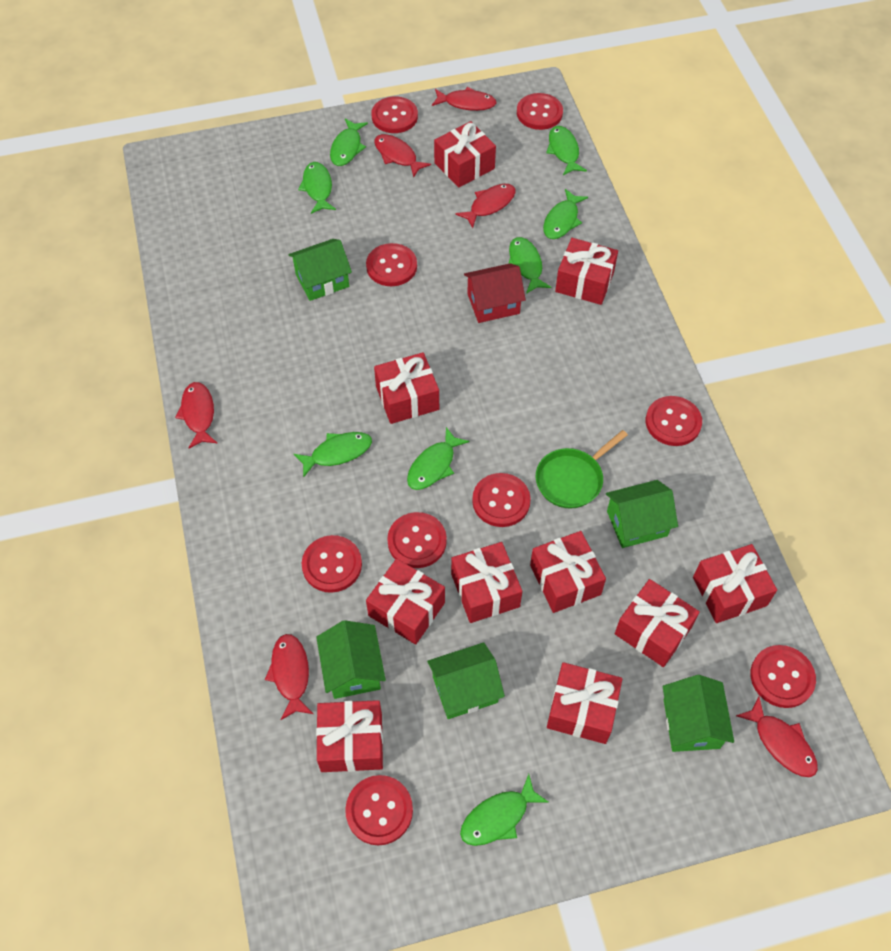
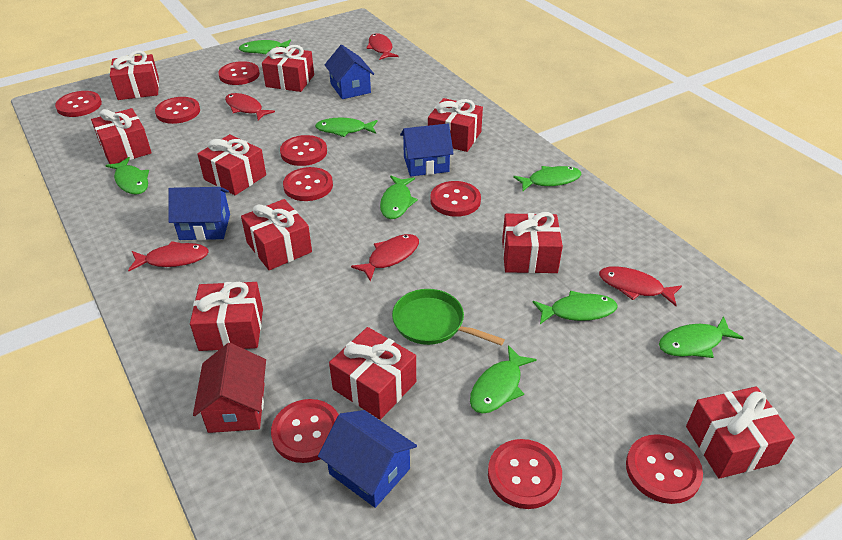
blue house: 0 -> 4
green house: 5 -> 0
red fish: 6 -> 5

